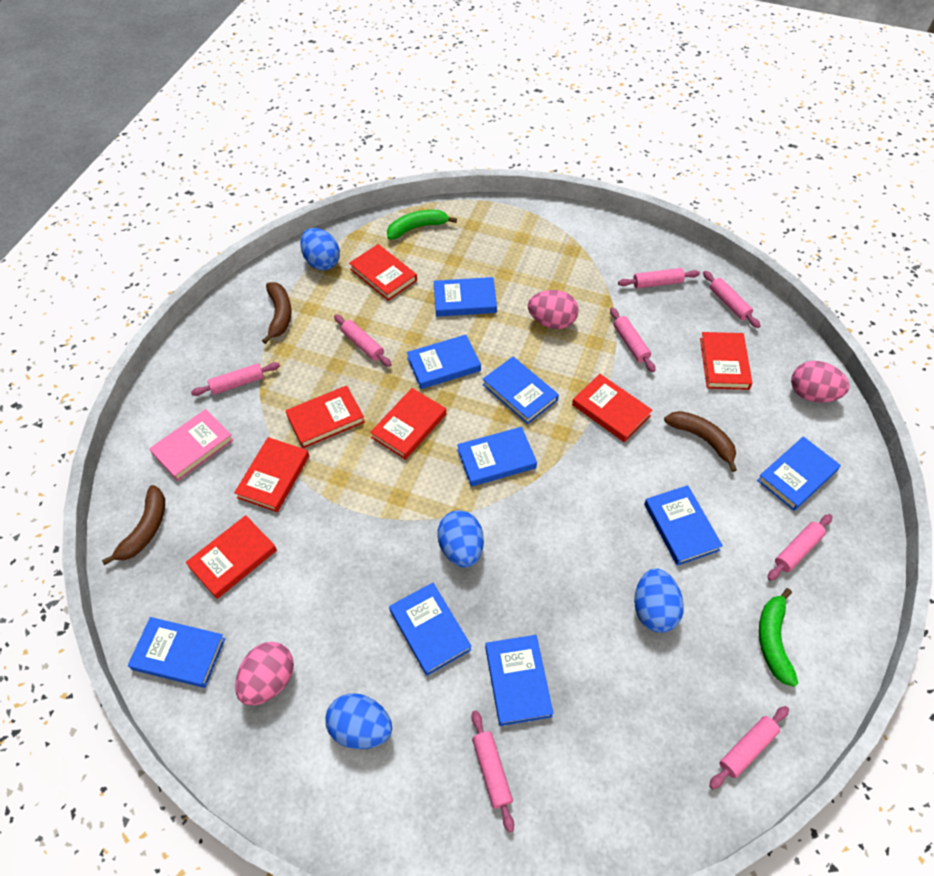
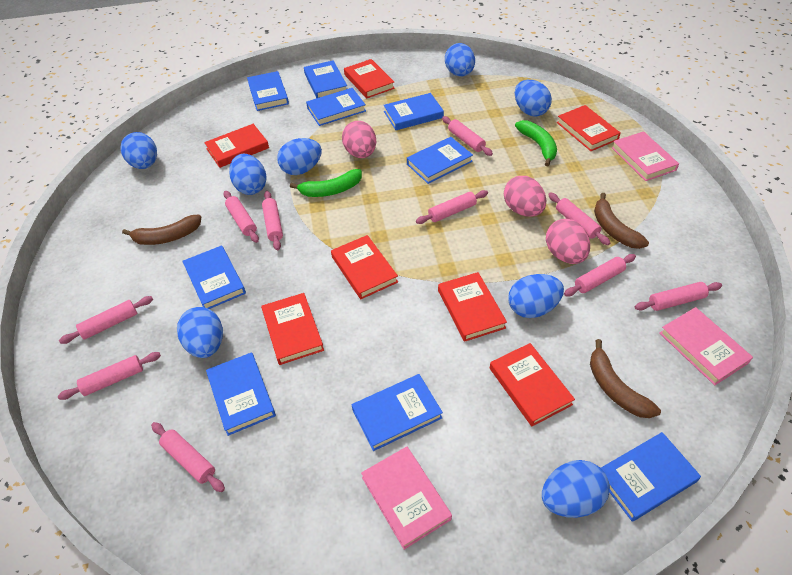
blue egg: 4 -> 8
pink book: 1 -> 3
pink rolling pin: 8 -> 10

